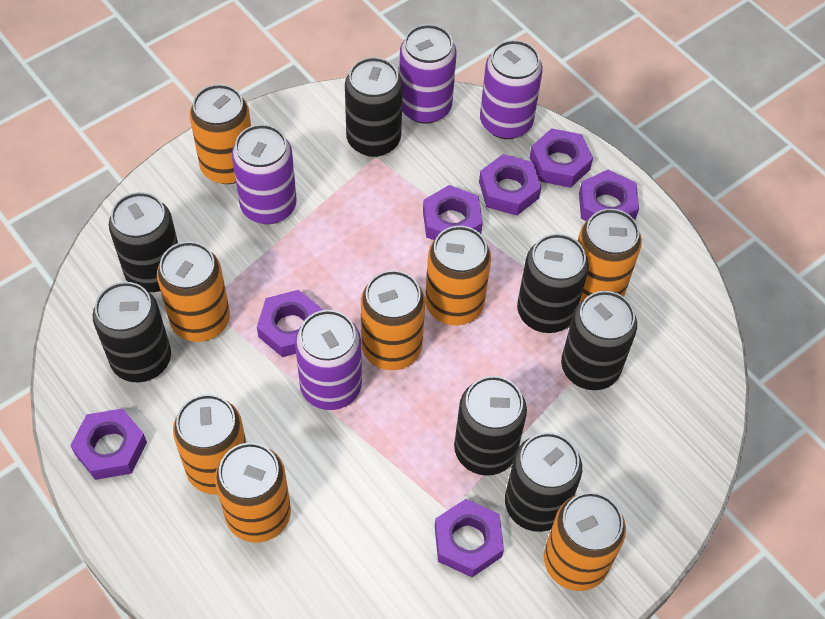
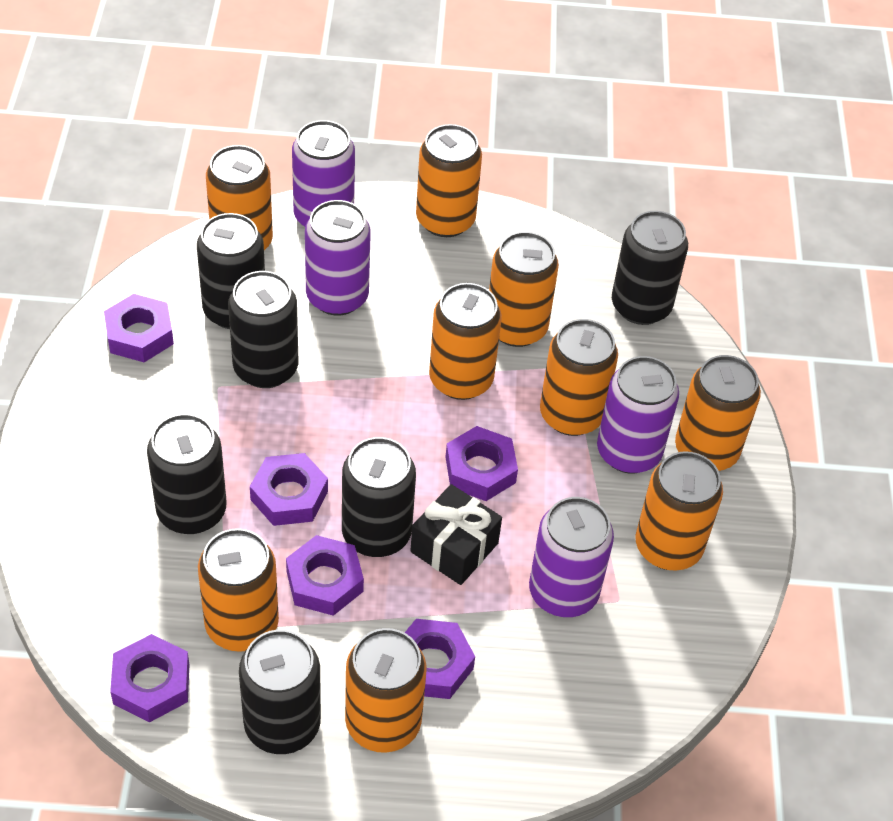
black can: 7 -> 6
black gift: 0 -> 1
orange can: 8 -> 9
purple nut: 7 -> 6

